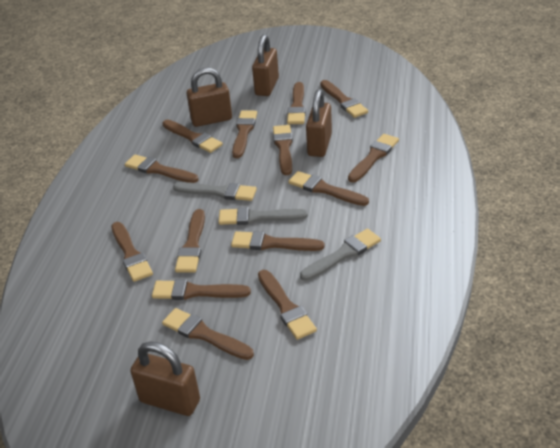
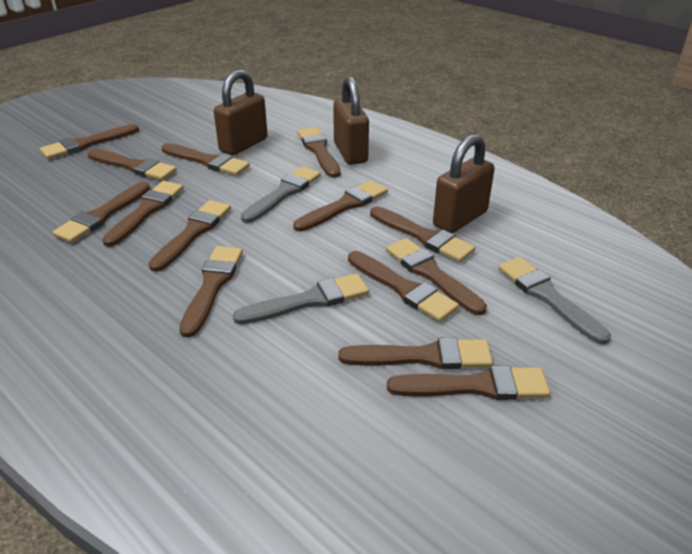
brown padlock: 4 -> 3

